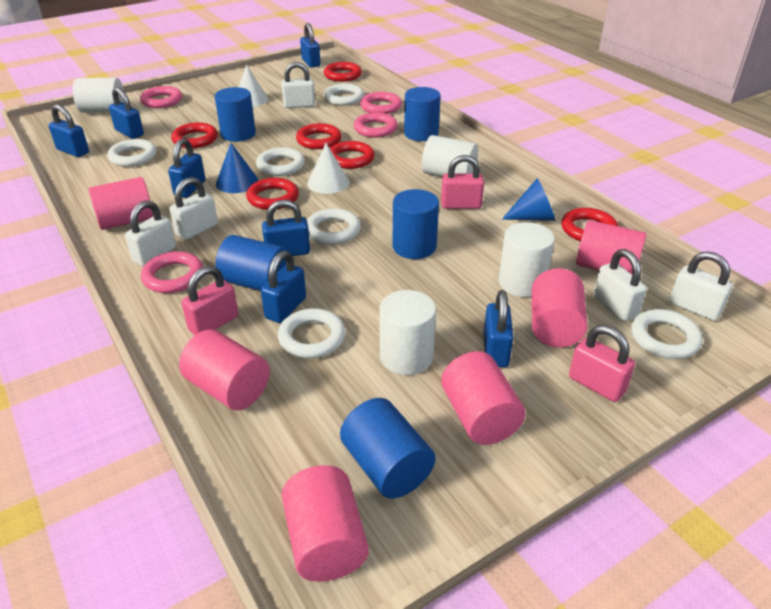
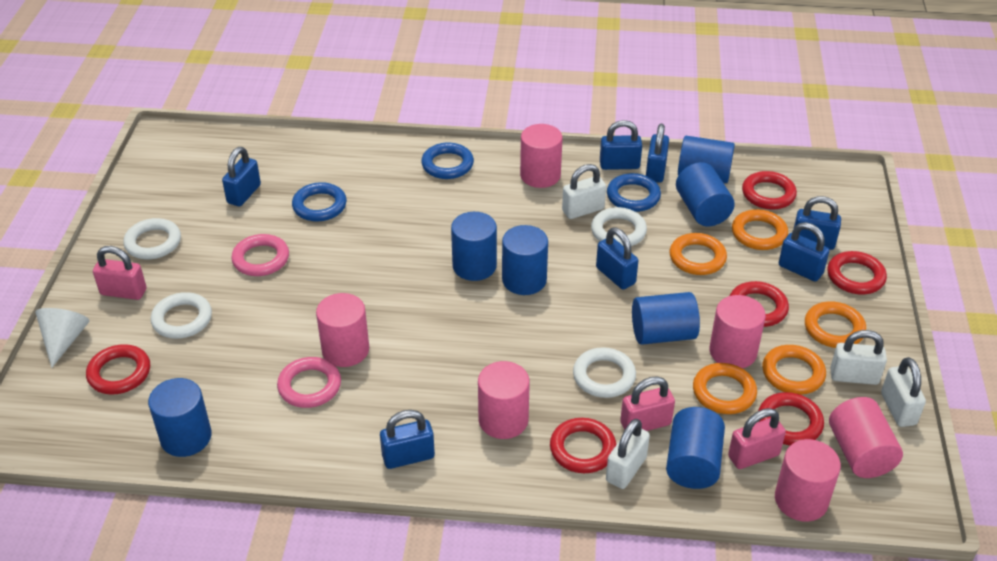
blue cone: 2 -> 0
blue cylinder: 5 -> 7
blue ring: 0 -> 3
orange ring: 0 -> 5
pink ring: 4 -> 2
white cone: 2 -> 1
white cylinder: 4 -> 0
white padlock: 5 -> 4
white ring: 6 -> 4

